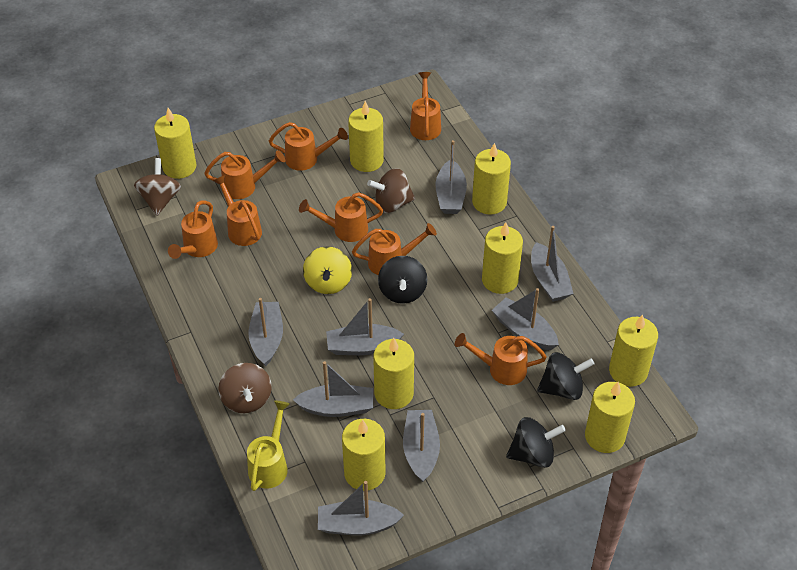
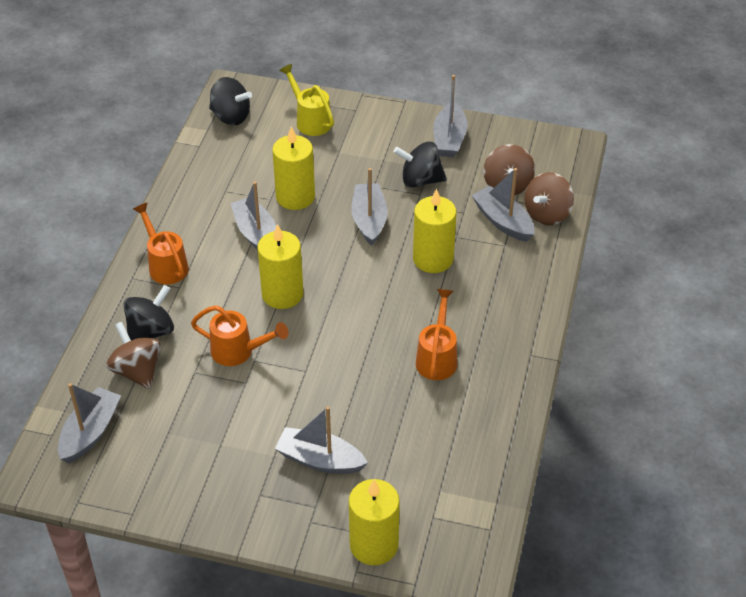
grey boat: 8 -> 6
orange watering can: 8 -> 3
yellow candle: 8 -> 4
yellow spinning top: 1 -> 0

